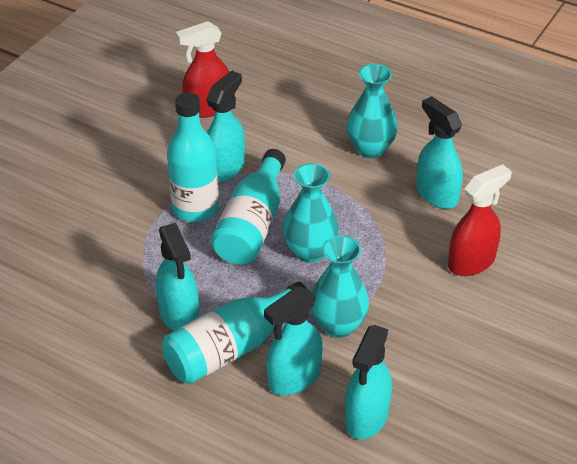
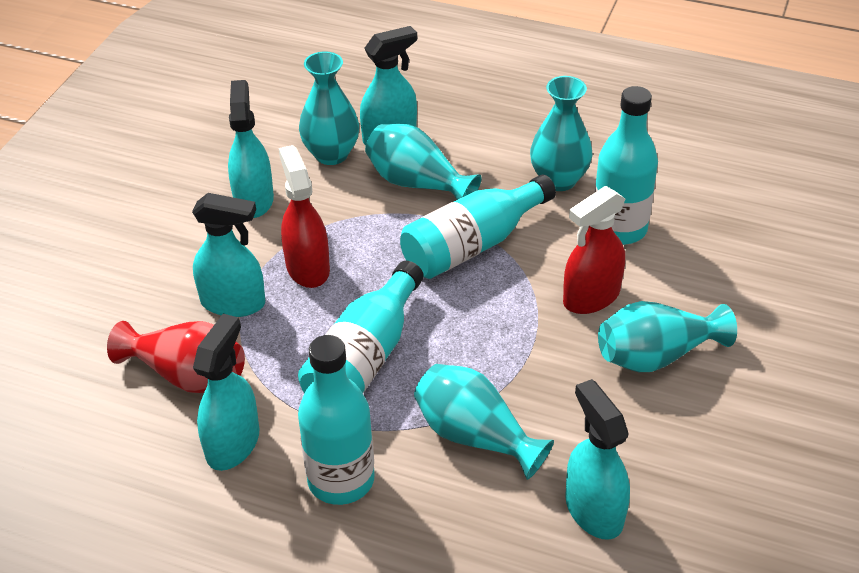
red vase: 0 -> 1
turquoise bottle: 3 -> 4
turquoise vase: 3 -> 5

